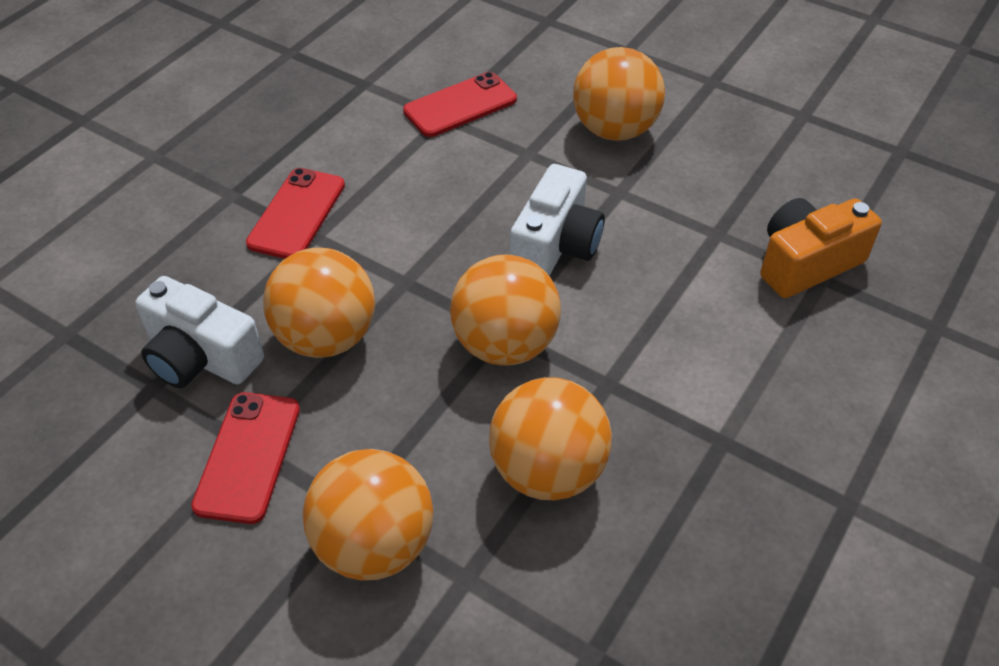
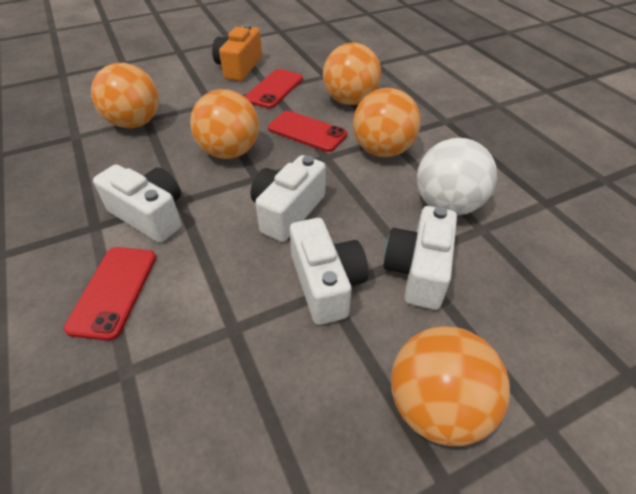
white ball: 0 -> 1
white camera: 2 -> 4

